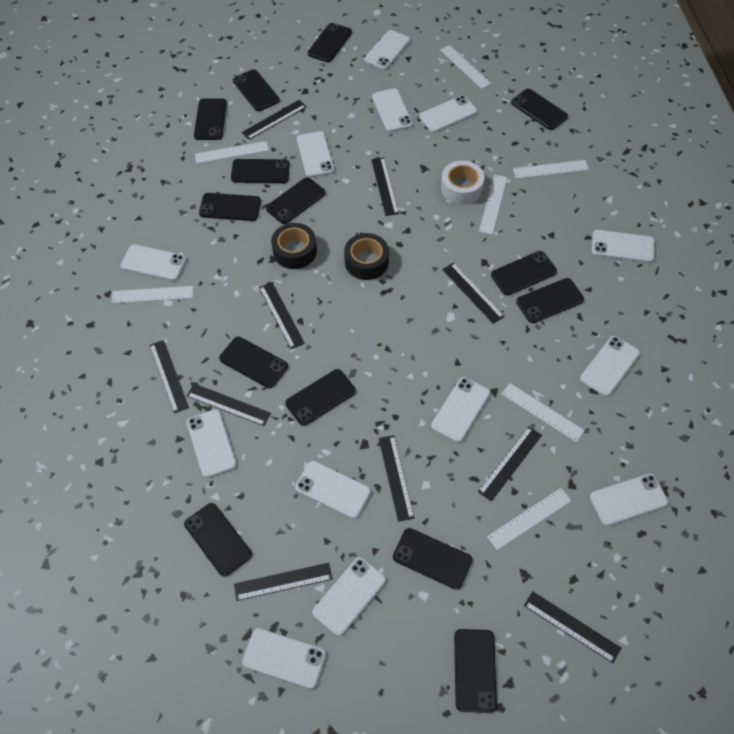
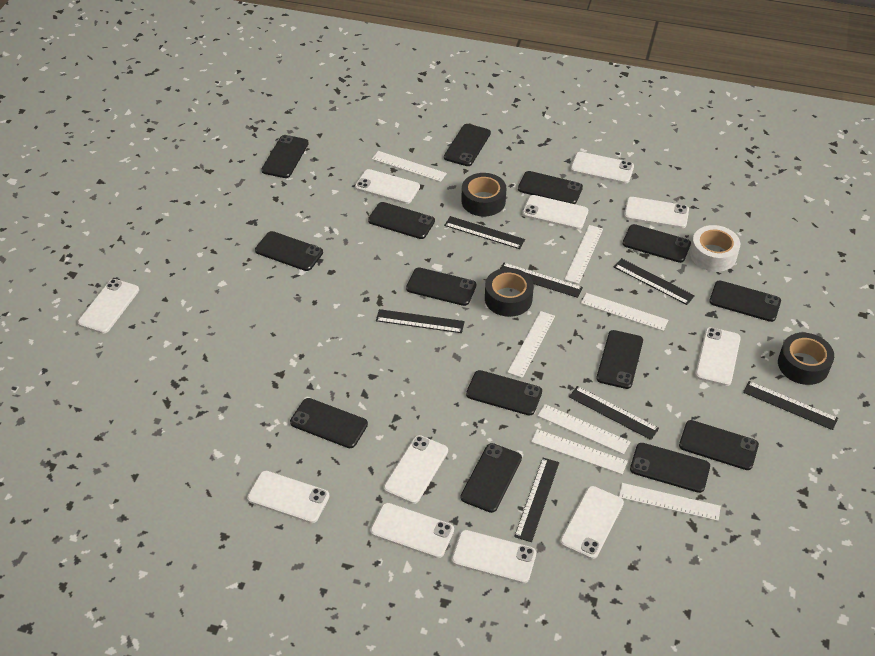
black ruler: 10 -> 7
black tape: 2 -> 3
white phone: 13 -> 11

